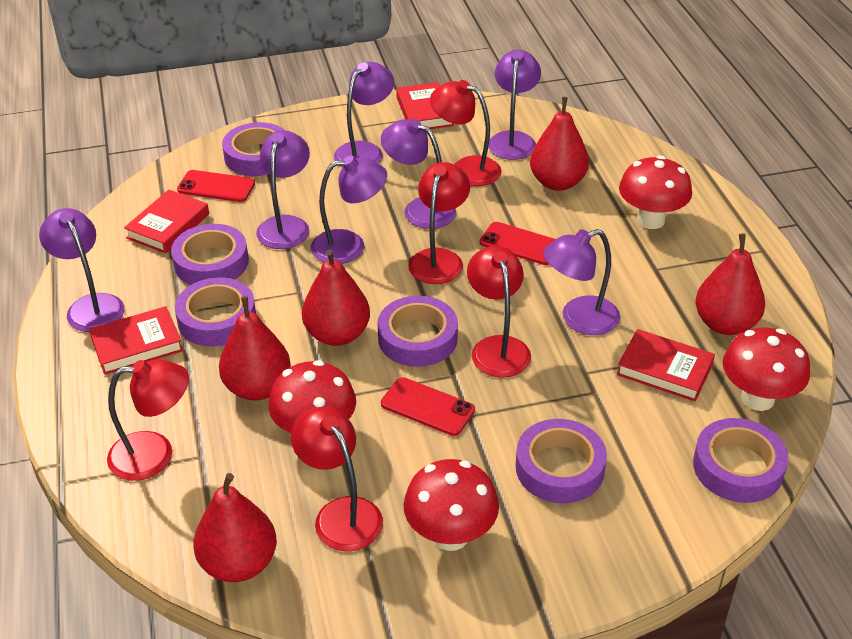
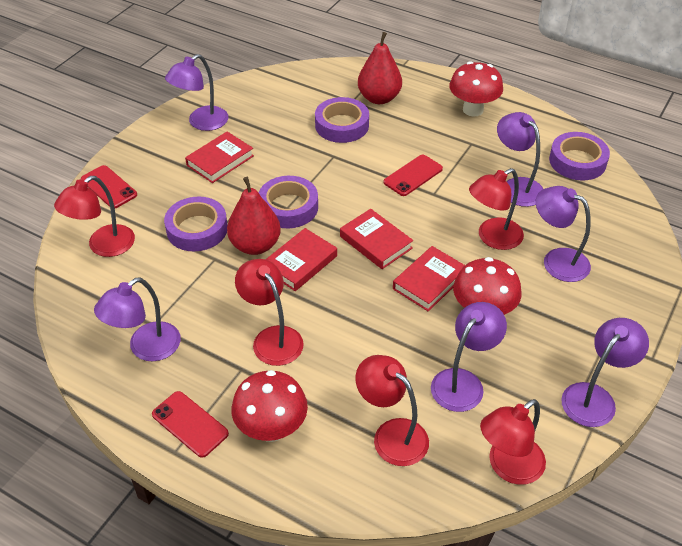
purple lamp: 7 -> 6
purple tape: 6 -> 4
red mushroom: 4 -> 3
red pear: 5 -> 2

